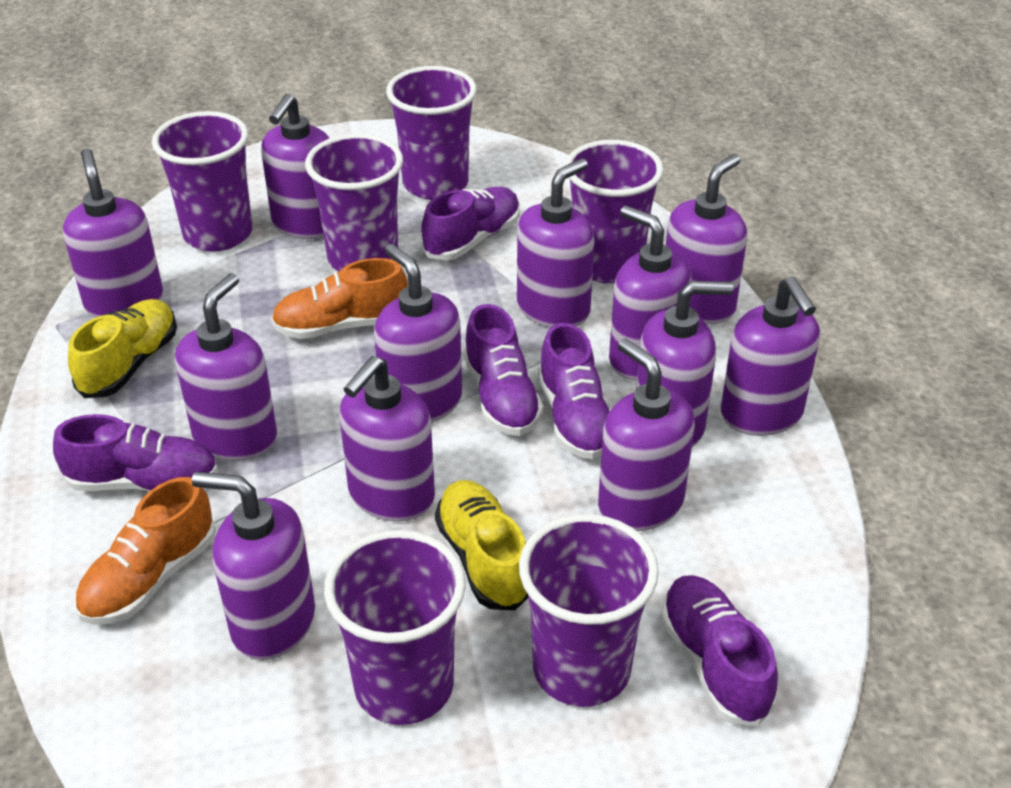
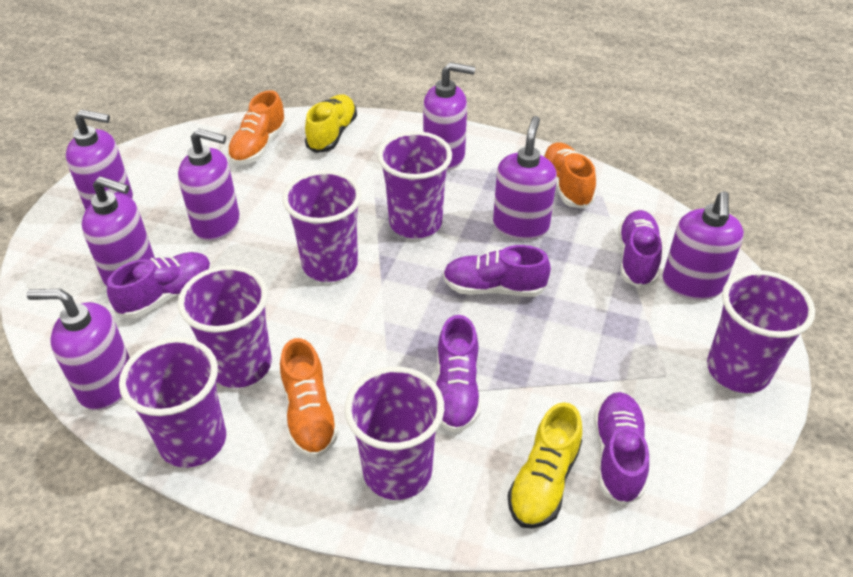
orange shoe: 2 -> 3
purple soap dispenser: 12 -> 7

